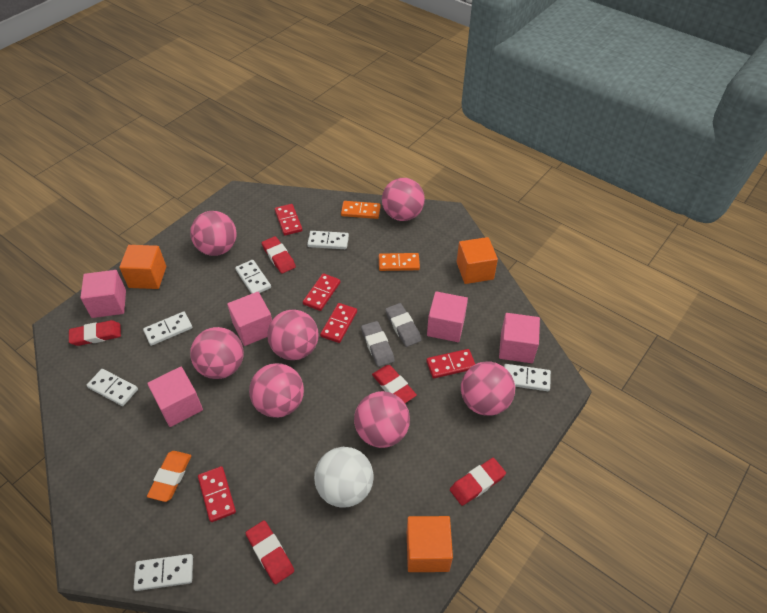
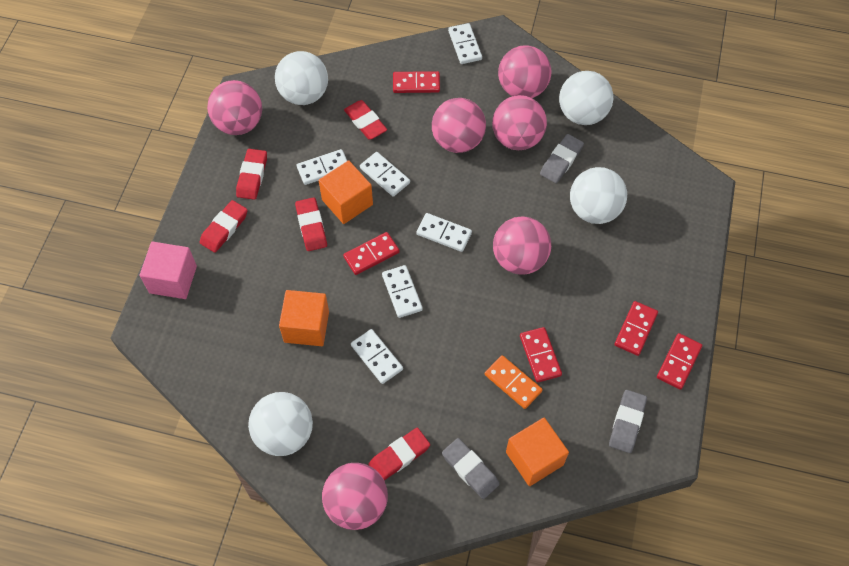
grey eraser: 2 -> 3
orange domino: 2 -> 1
orange eraser: 1 -> 0
pink ball: 7 -> 6
pink cube: 5 -> 1
white ball: 1 -> 4

